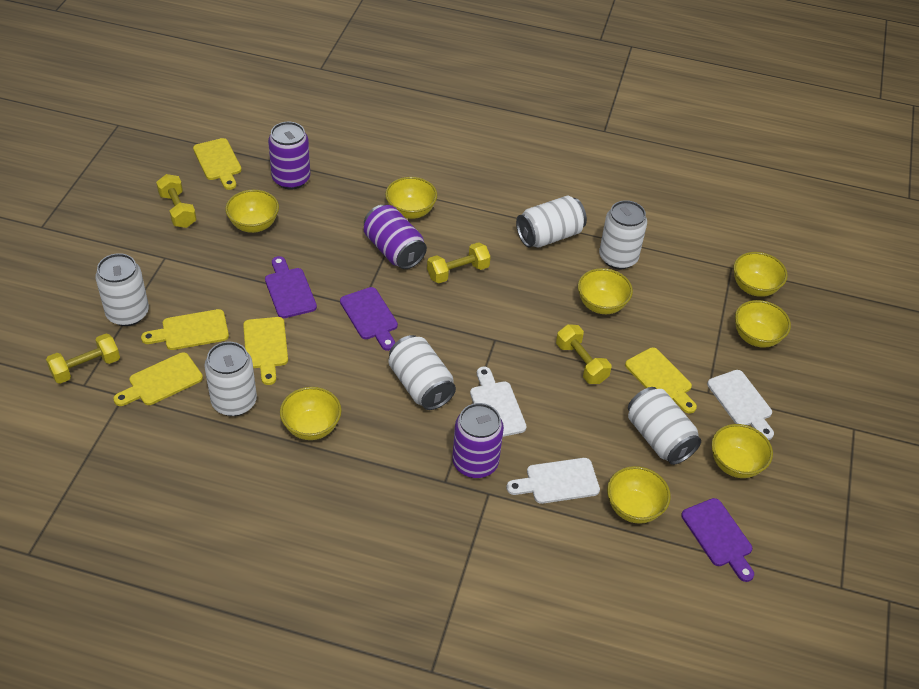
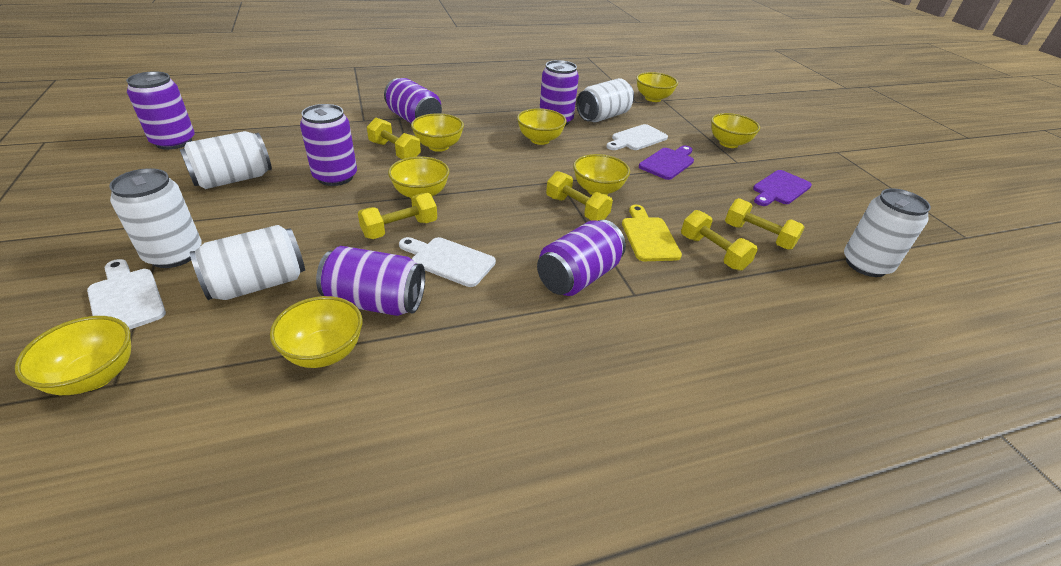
purple can: 3 -> 6
purple cutting board: 3 -> 2
white can: 6 -> 5
yellow cutting board: 5 -> 1
yellow dumbbell: 4 -> 5

